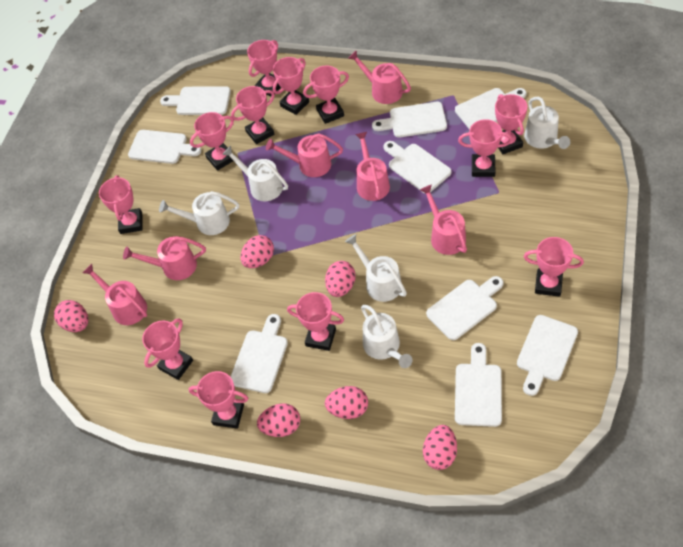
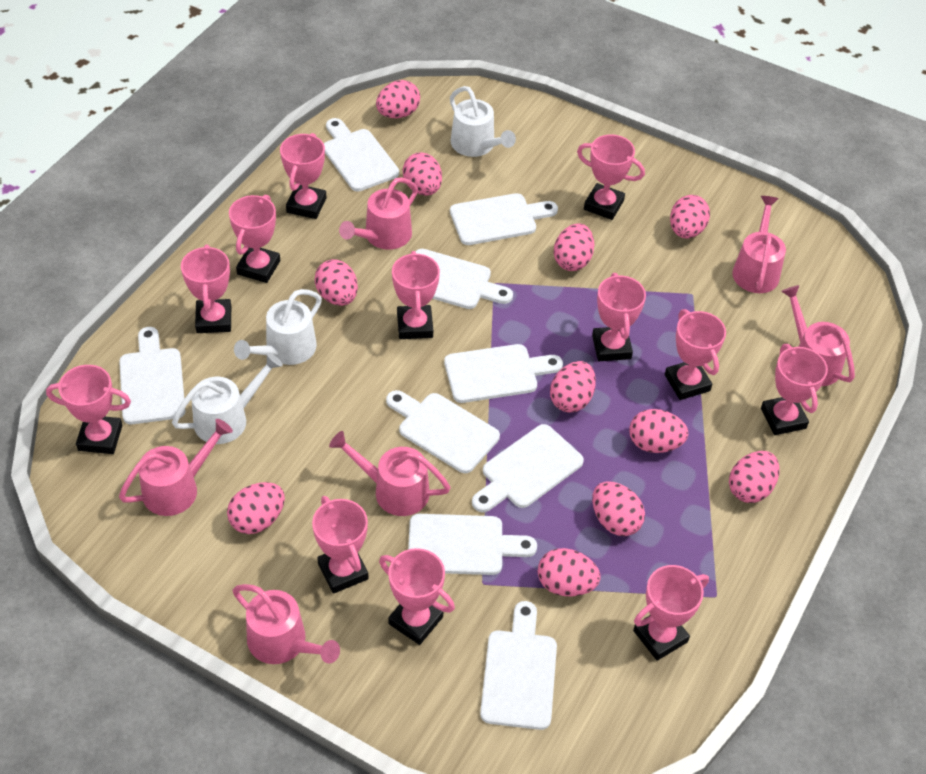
pink egg: 6 -> 11
white watering can: 5 -> 3

